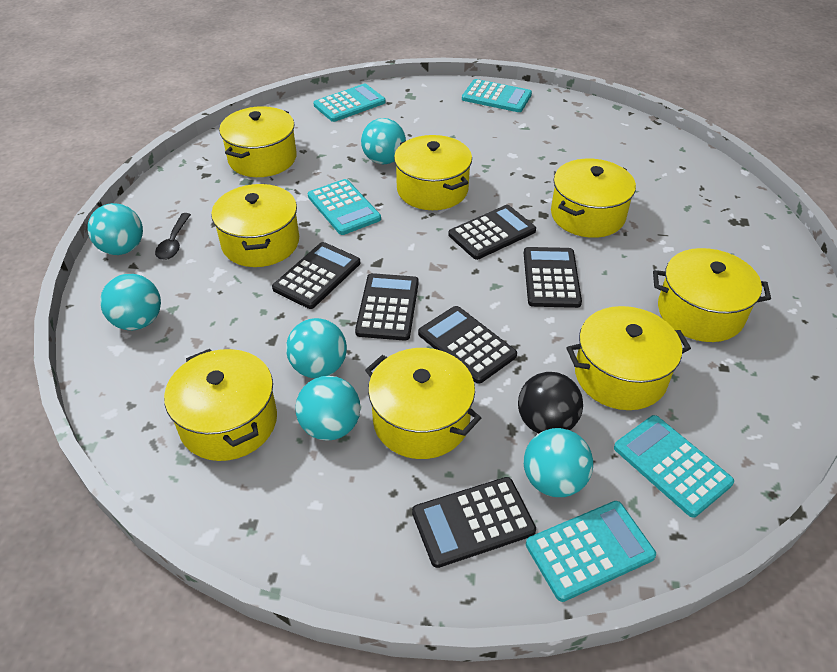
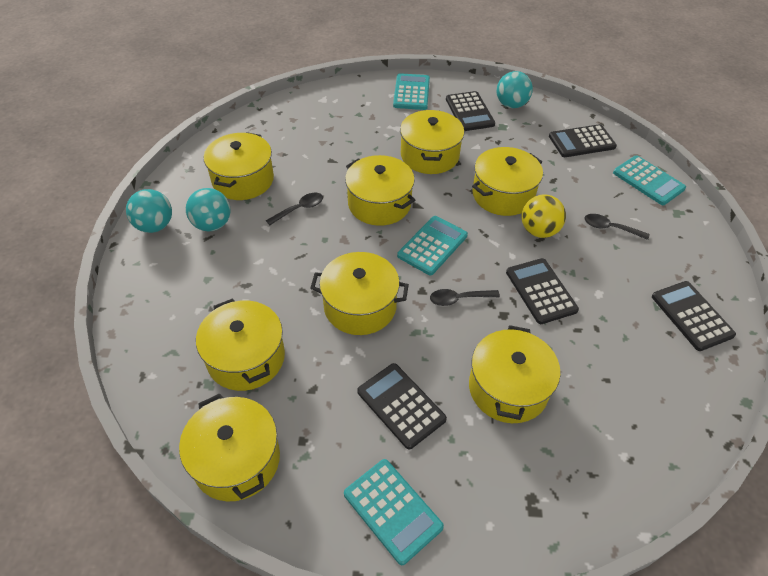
black ball: 1 -> 0
black calculator: 6 -> 5
black spoon: 1 -> 3
turquoise ball: 6 -> 3
turquoise calculator: 5 -> 4
yellow ball: 0 -> 1

